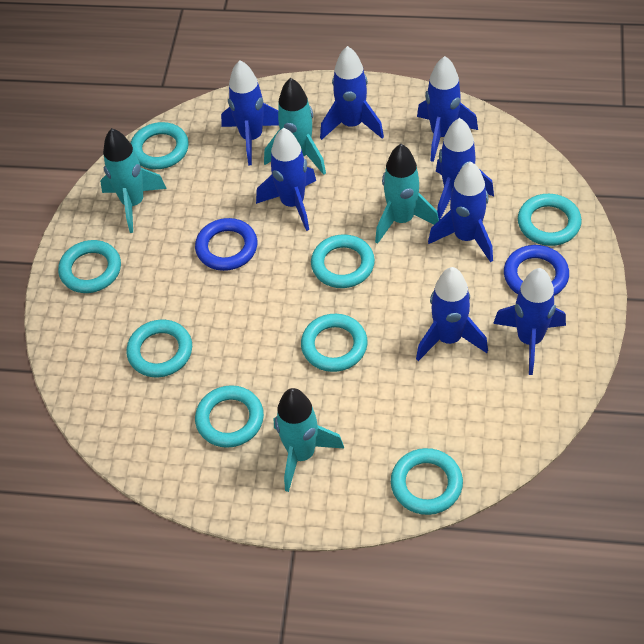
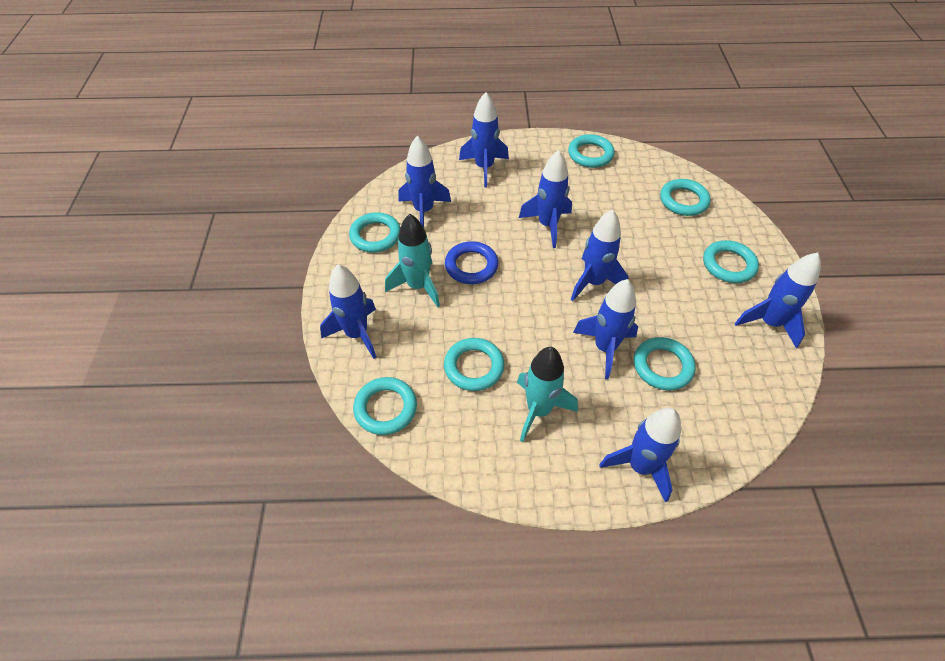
blue ring: 2 -> 1
turquoise ring: 8 -> 7
turquoise rocket: 4 -> 2

